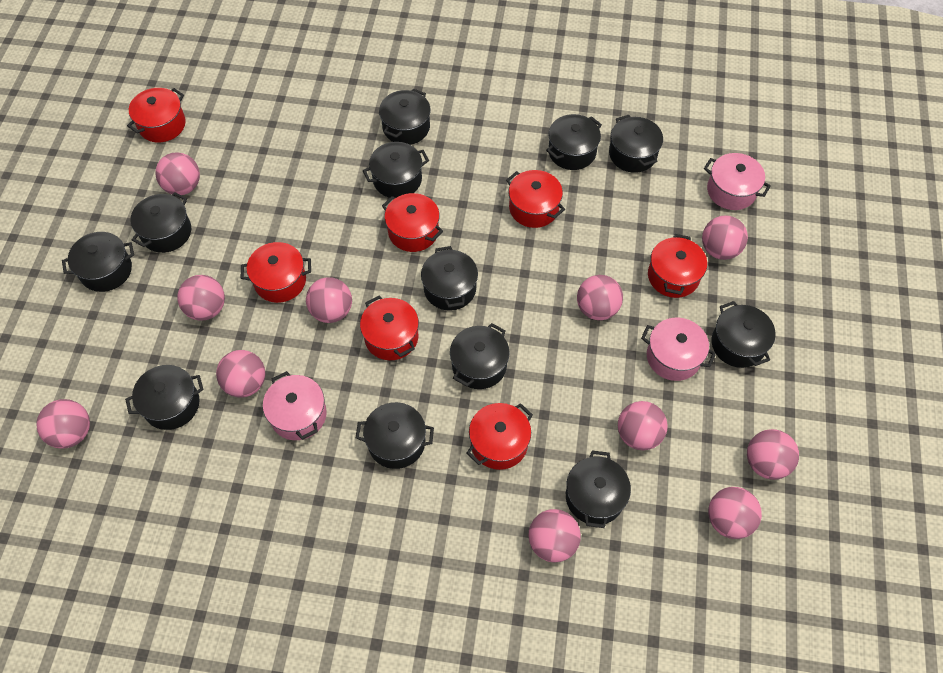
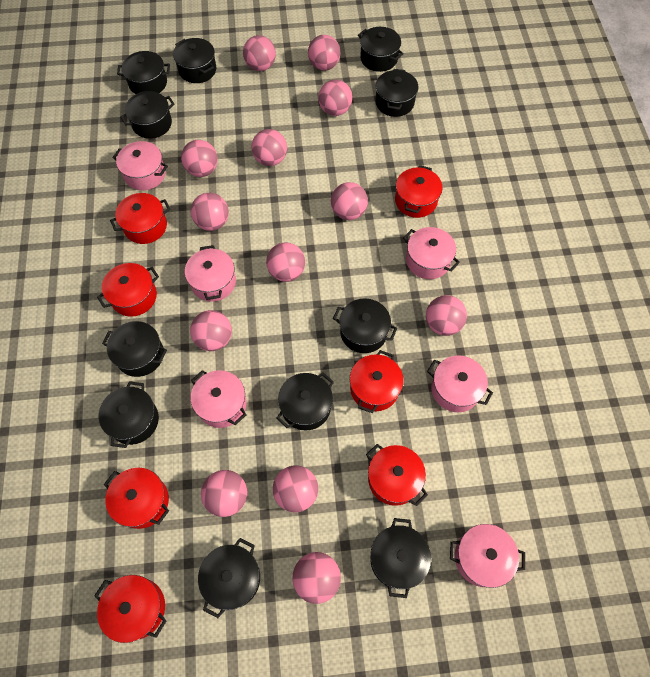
black pot: 12 -> 11
pink ball: 11 -> 13
pink pot: 3 -> 6

